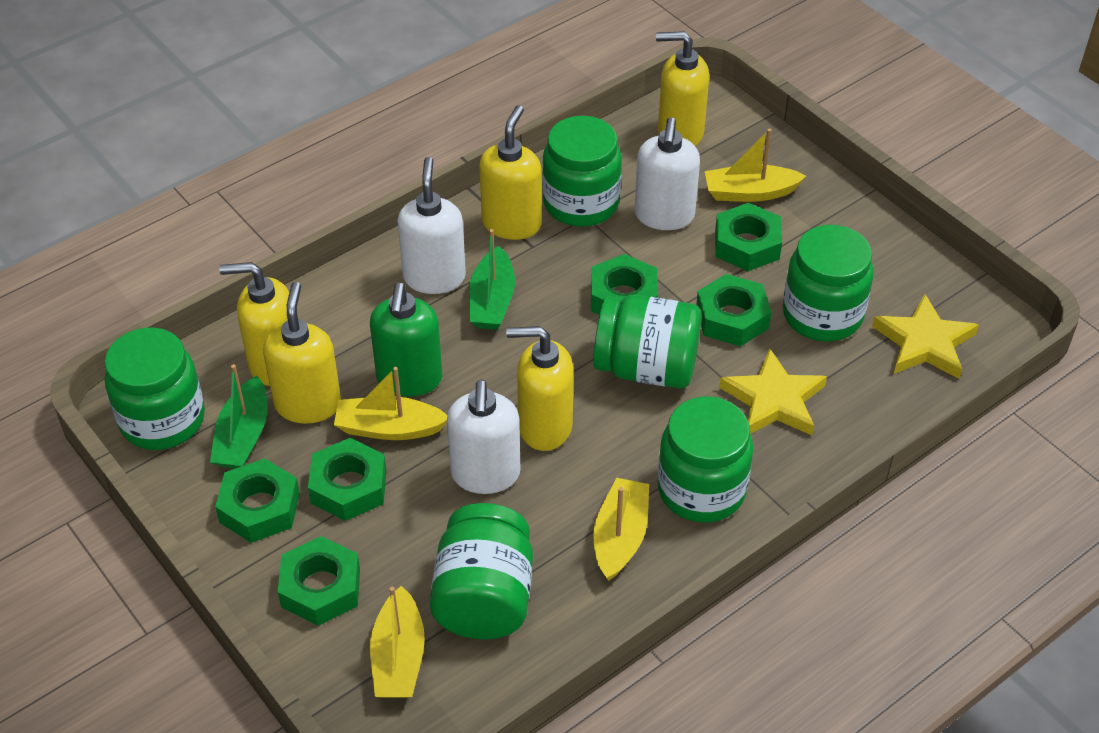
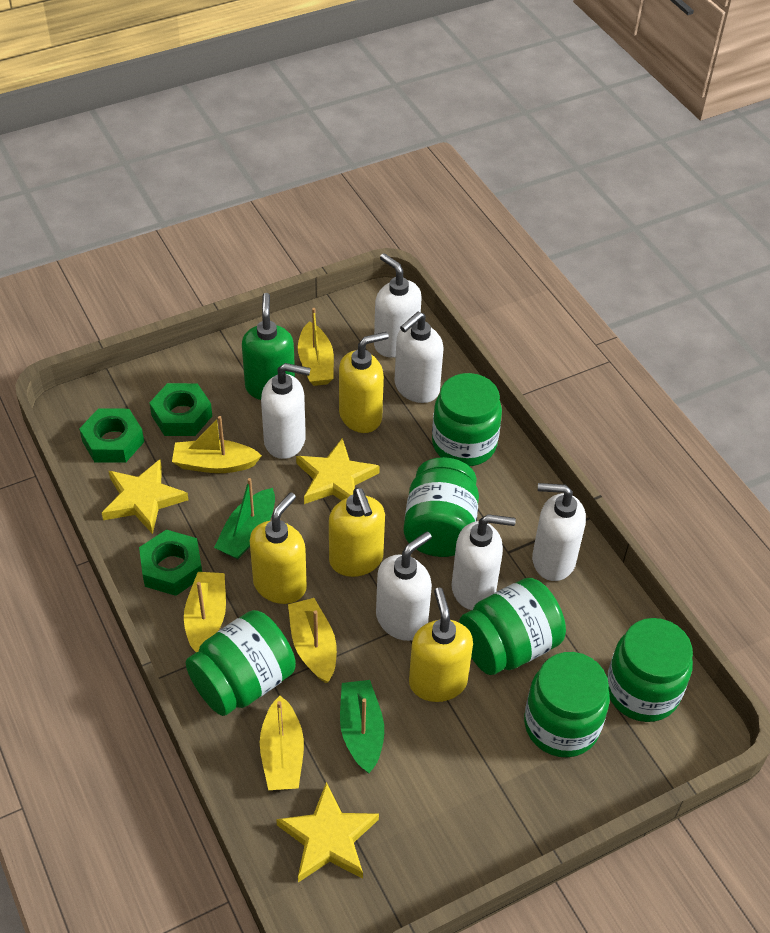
green nut: 6 -> 3
white soap dispenser: 3 -> 6
yellow boat: 4 -> 5
yellow soap dispenser: 5 -> 4
yellow star: 2 -> 3

